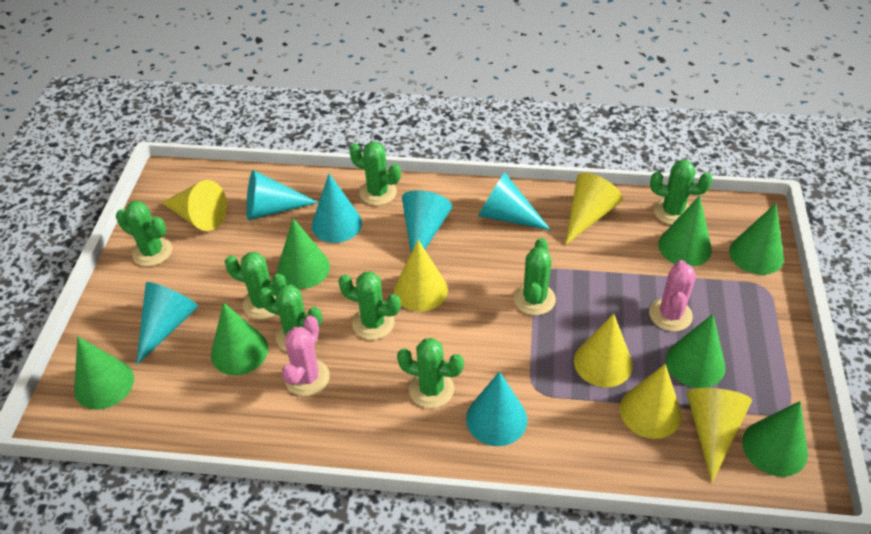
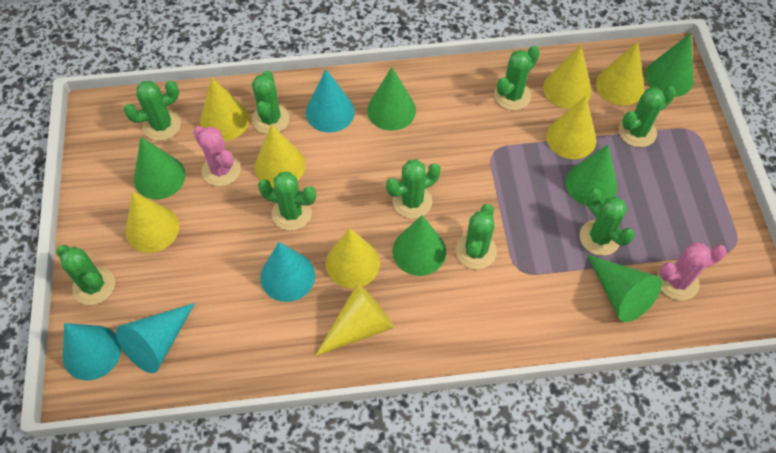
green cactus: 8 -> 9
green cone: 7 -> 6
turquoise cone: 6 -> 4
yellow cone: 6 -> 8

